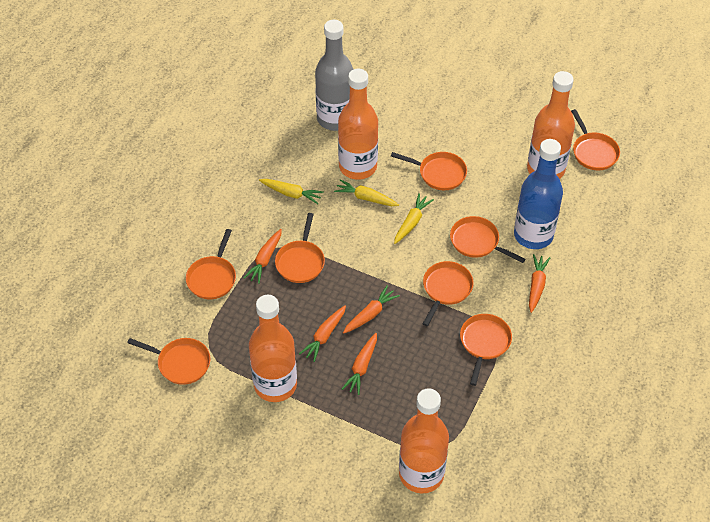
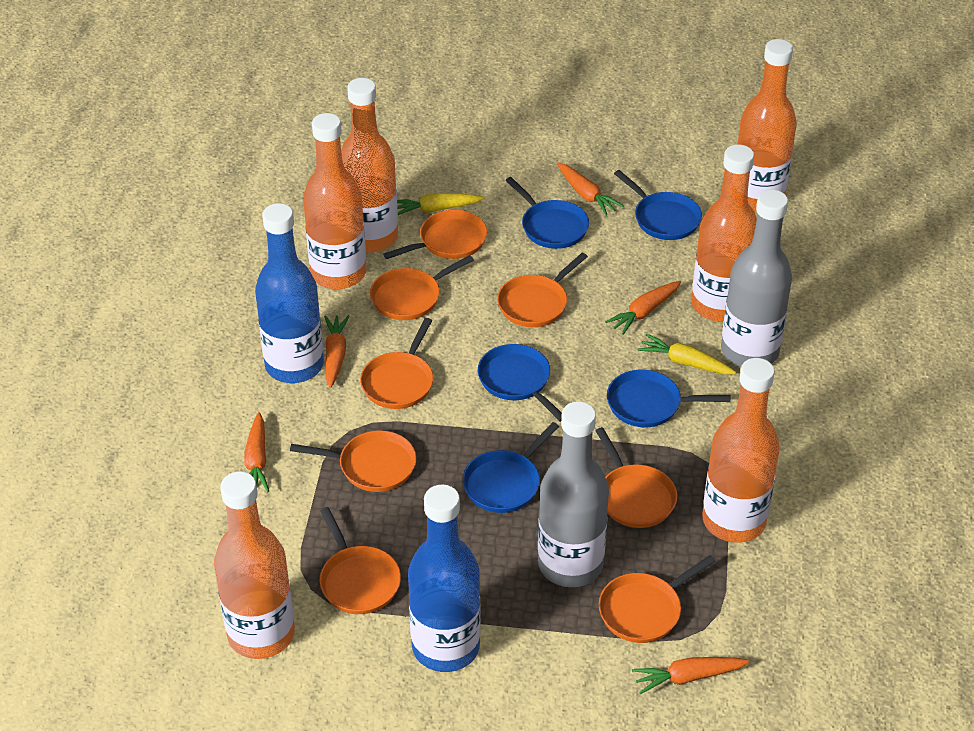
blue bottle: 1 -> 2
blue pan: 0 -> 5
grey bottle: 1 -> 2
orange bottle: 4 -> 6
yellow carrot: 3 -> 2

